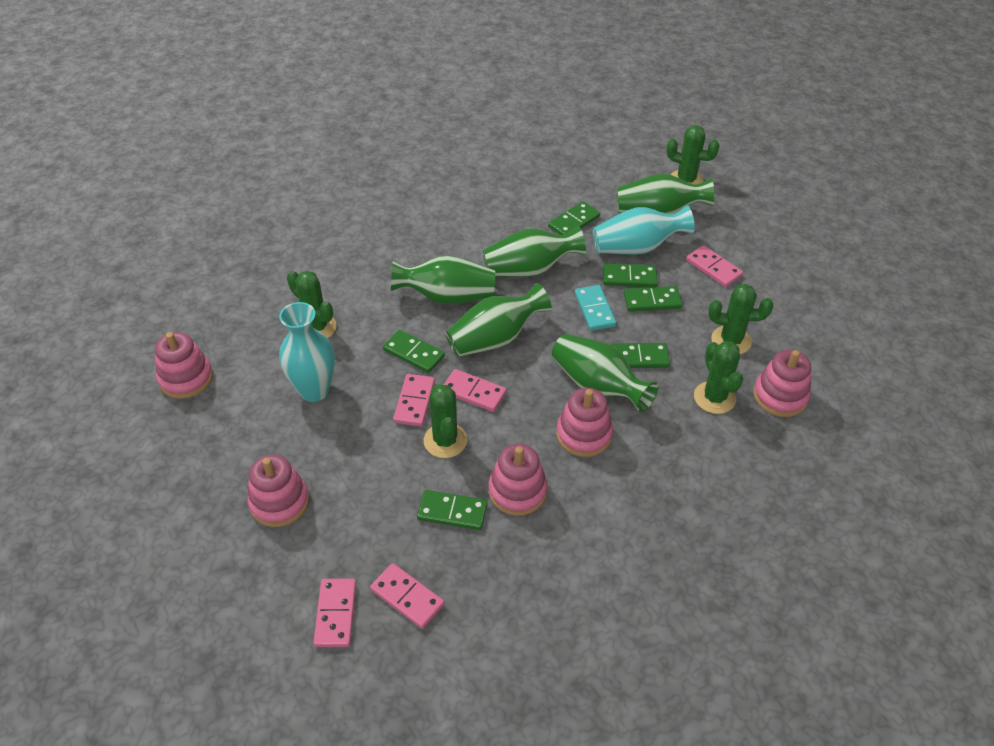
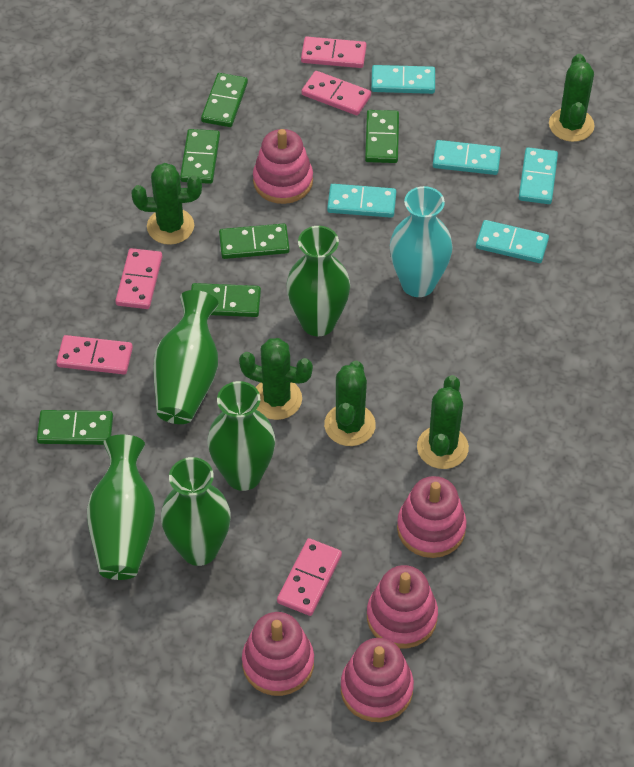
turquoise domino: 1 -> 5
turquoise vase: 2 -> 1

